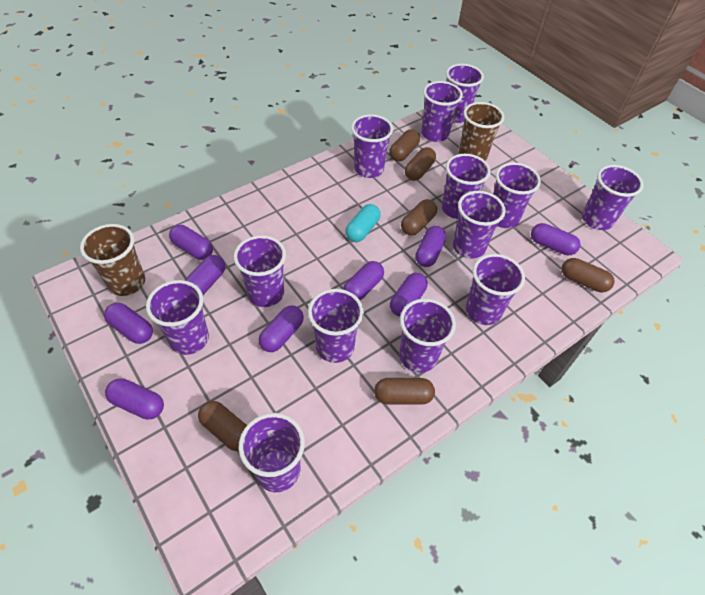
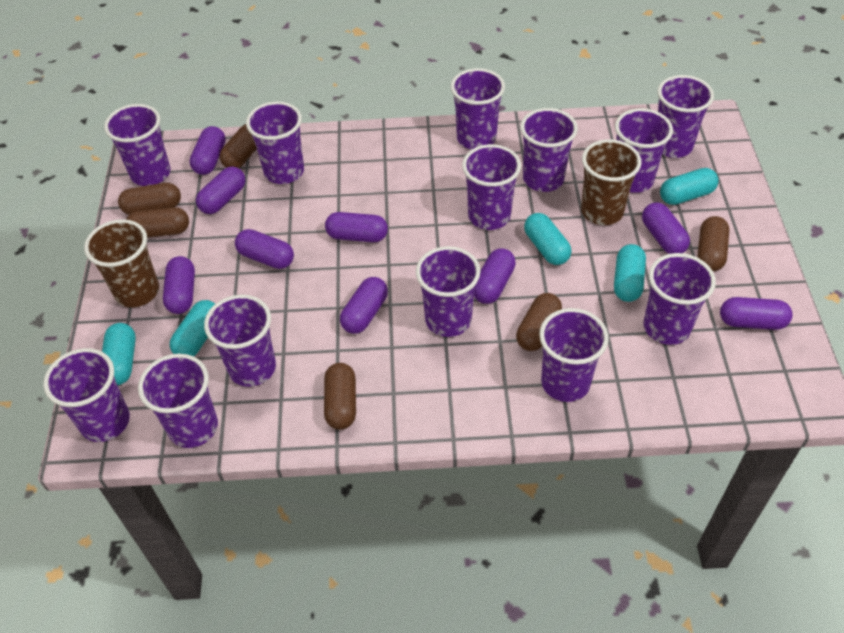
turquoise capsule: 1 -> 5

